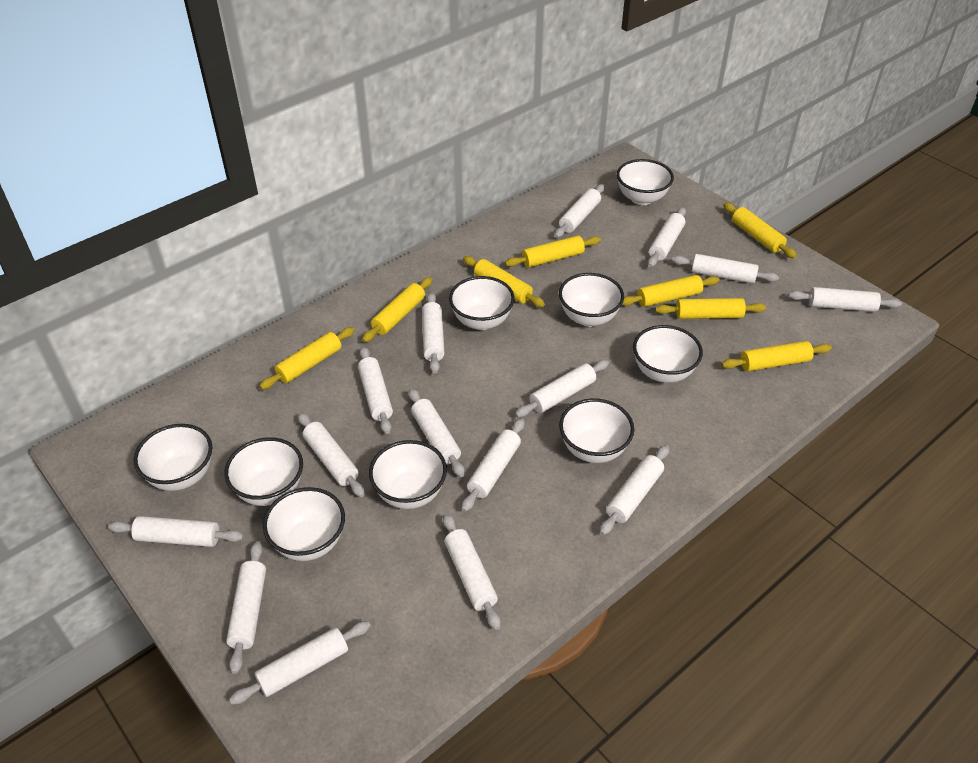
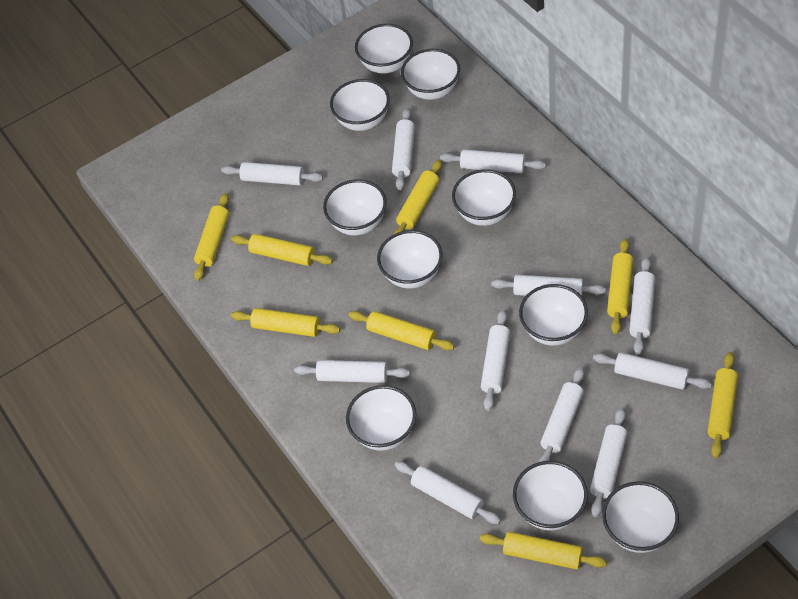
white bowl: 9 -> 10
white rolling pin: 15 -> 11

